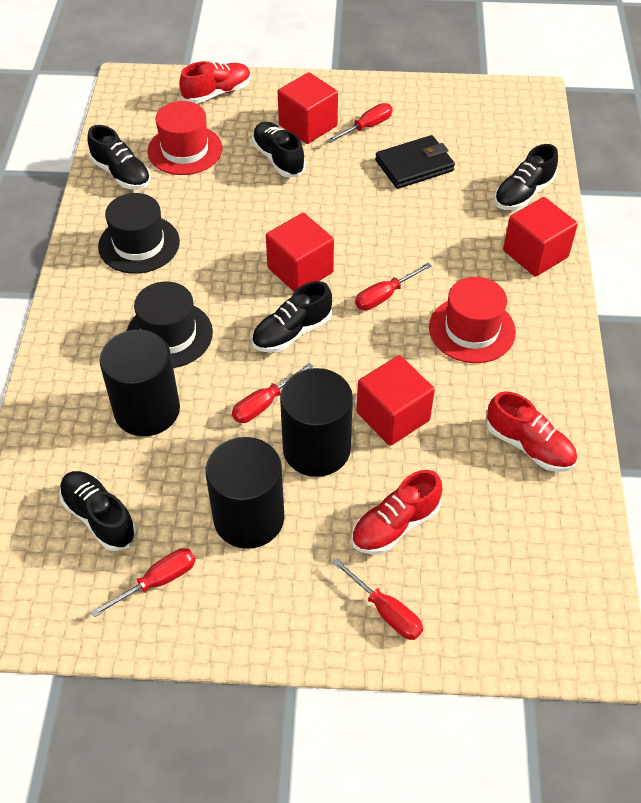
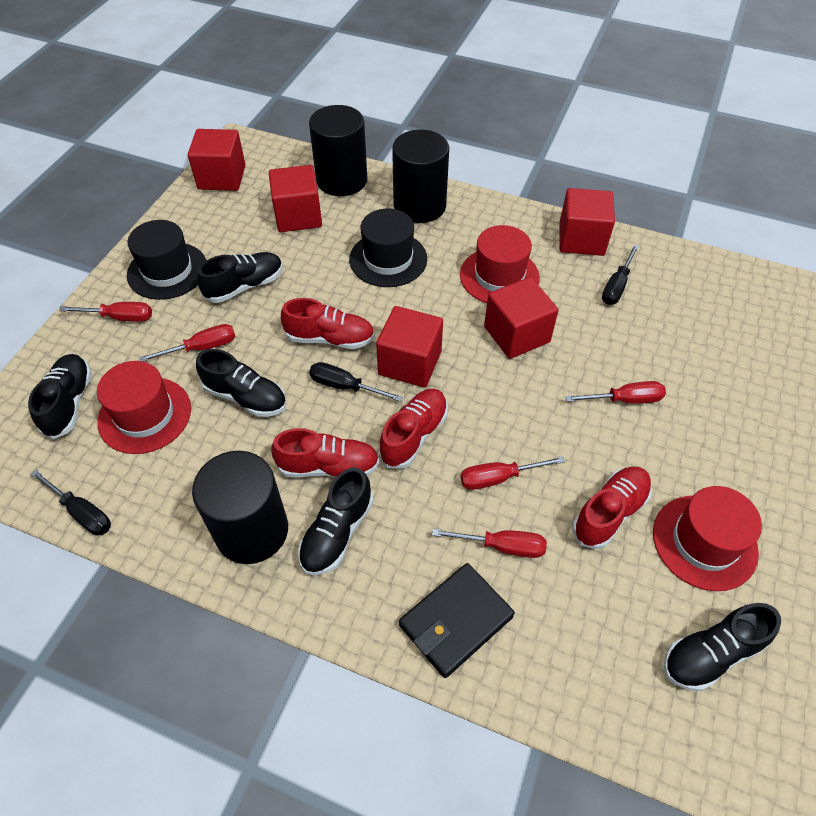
black screwdriver: 0 -> 3
red cube: 4 -> 5
red hat: 2 -> 3
red shoe: 3 -> 4

